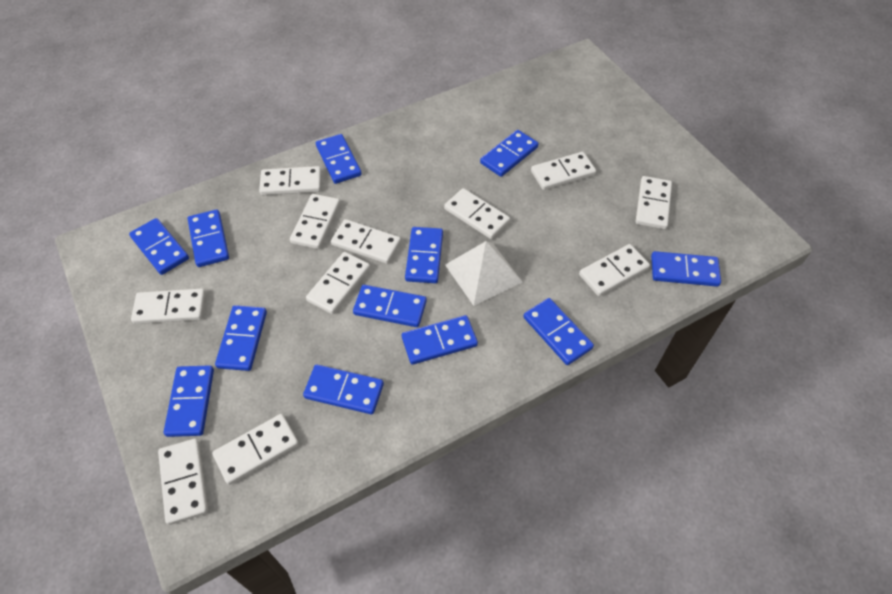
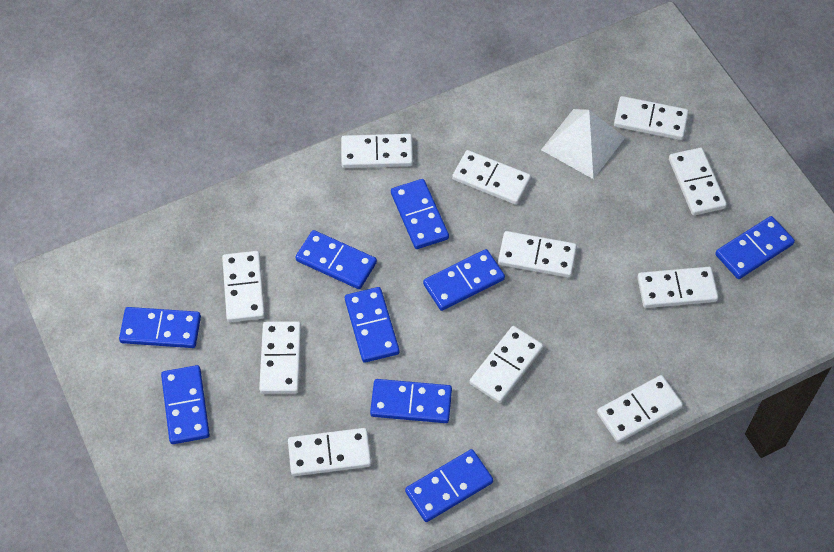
blue domino: 12 -> 9

